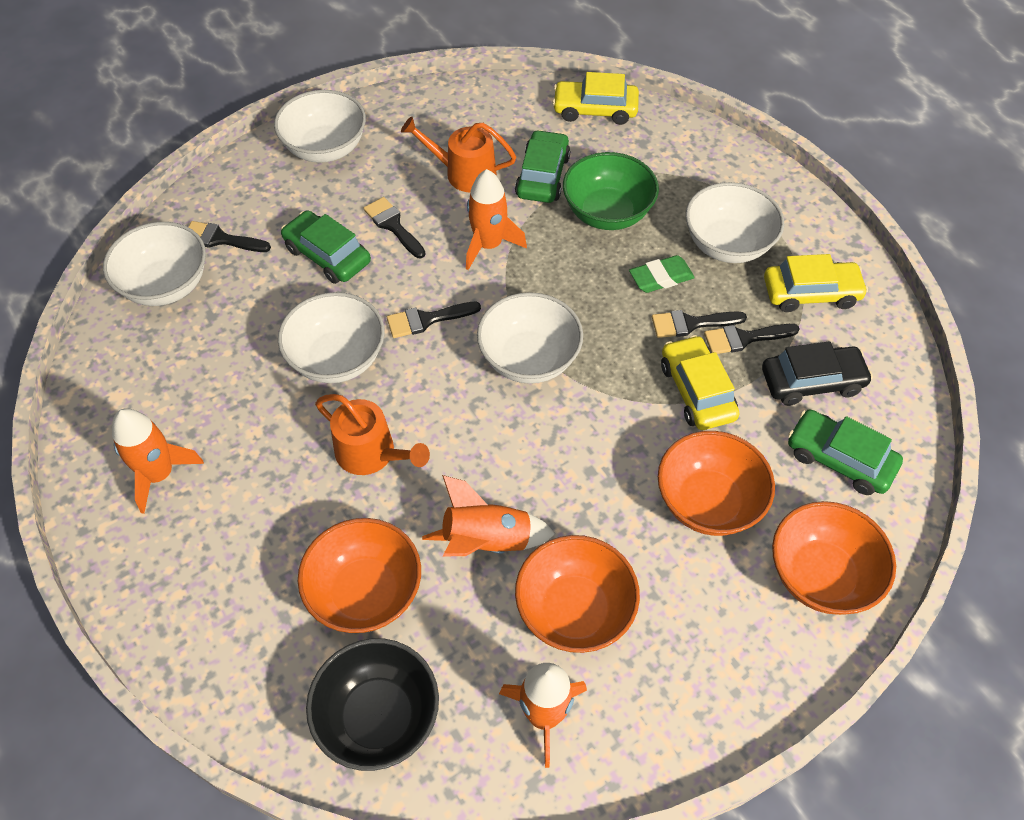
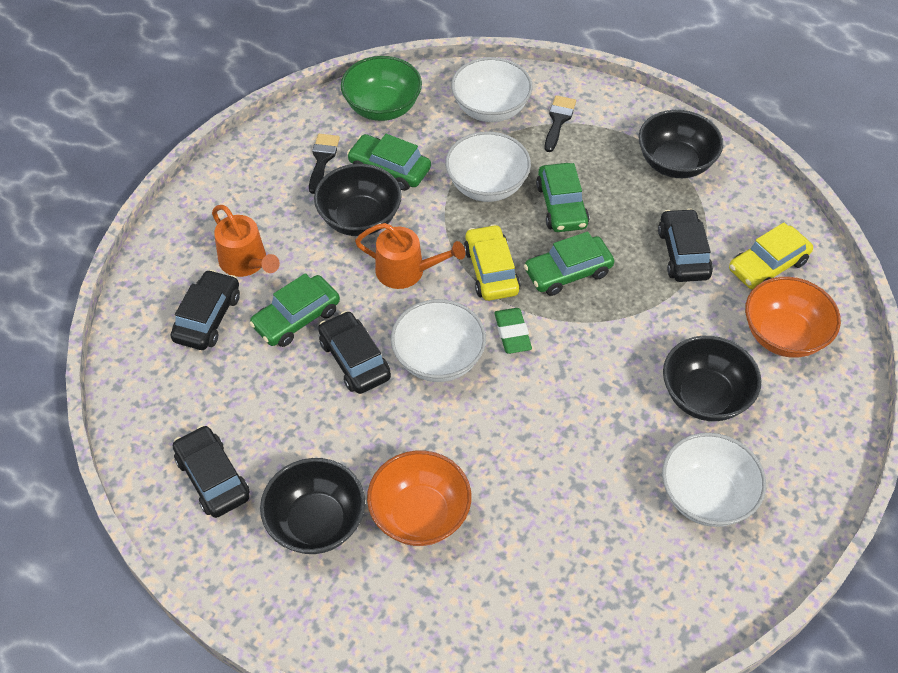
black bowl: 1 -> 4
black brush: 5 -> 2
black car: 1 -> 4
green car: 3 -> 4
orange bowl: 4 -> 2
orange rocket: 4 -> 0
white bowl: 5 -> 4
yellow car: 3 -> 2

